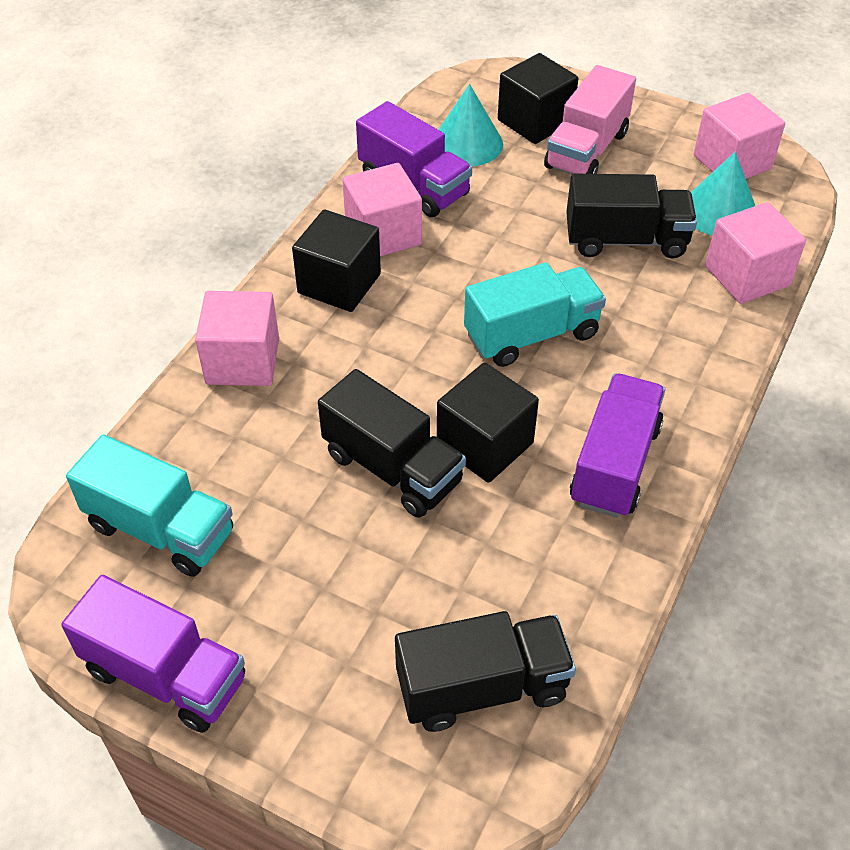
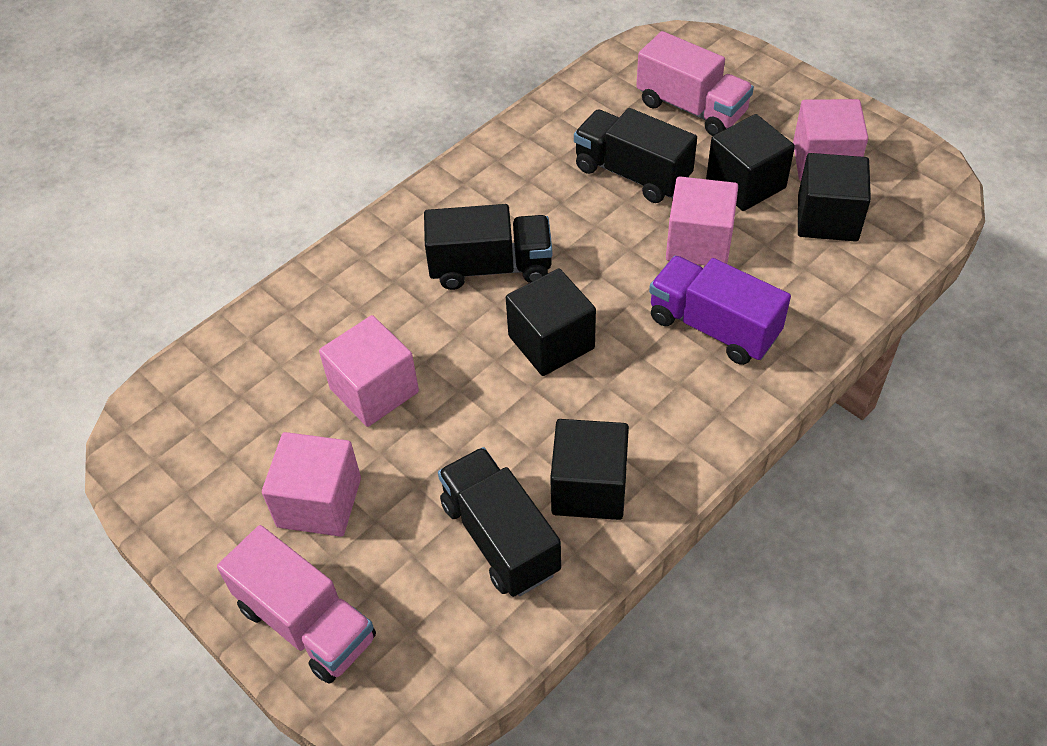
black cube: 3 -> 4
pink truck: 1 -> 2
purple truck: 3 -> 1
turquoise cone: 2 -> 0
turquoise truck: 2 -> 0

